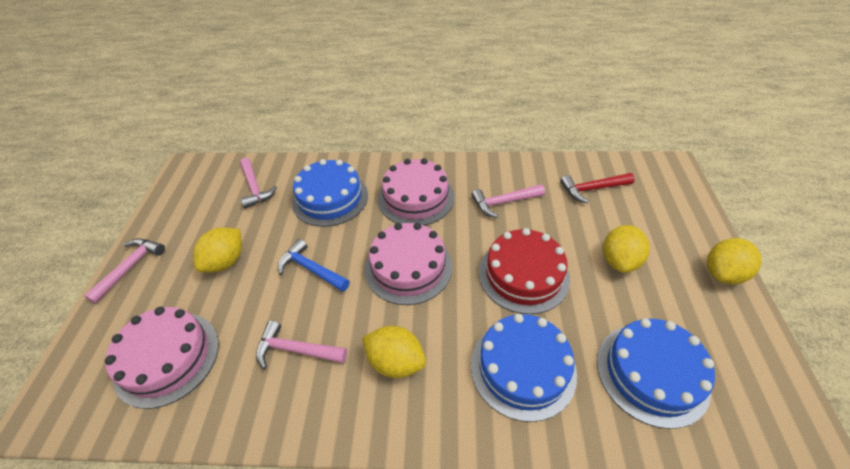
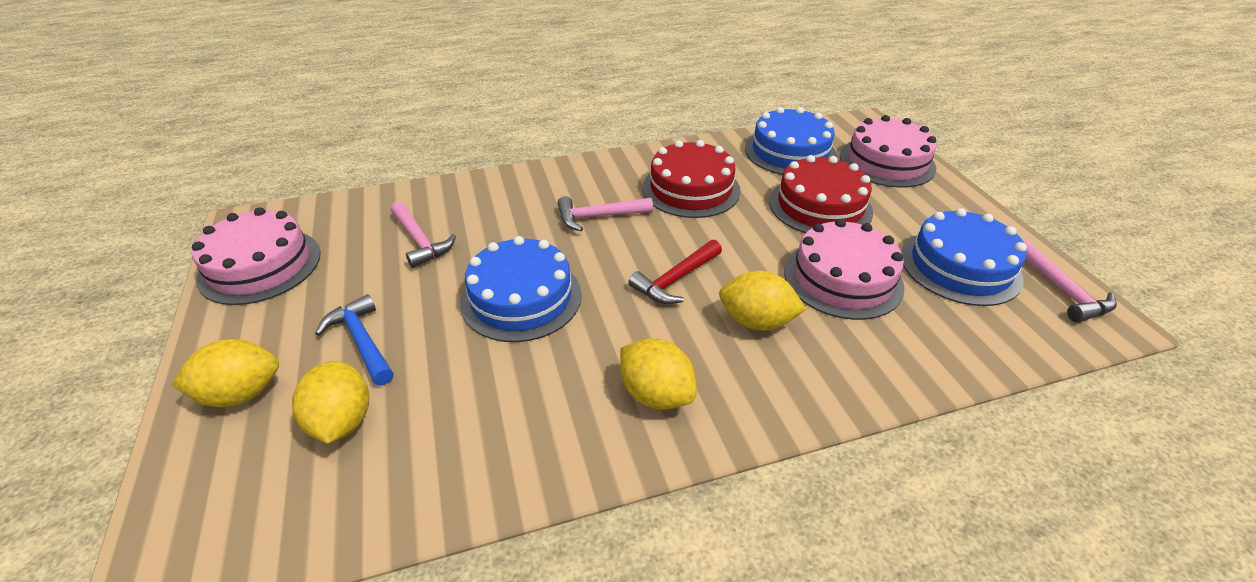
pink hammer: 4 -> 3
red cake: 1 -> 2

